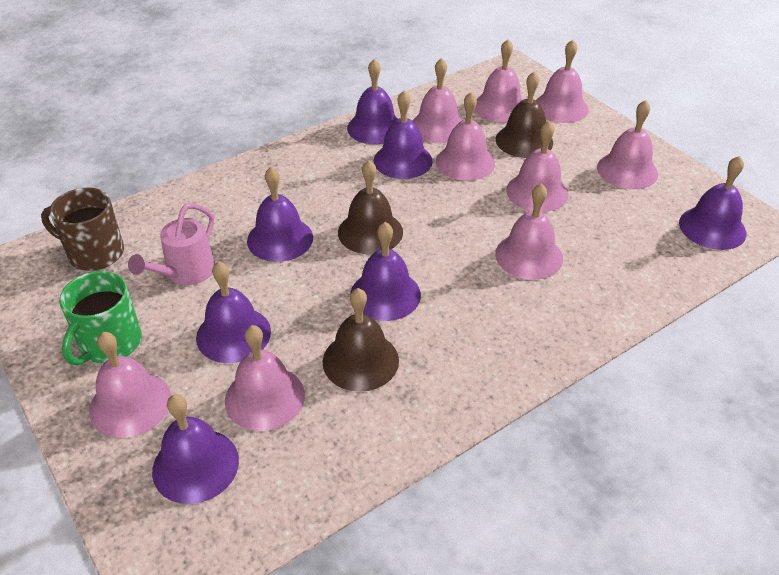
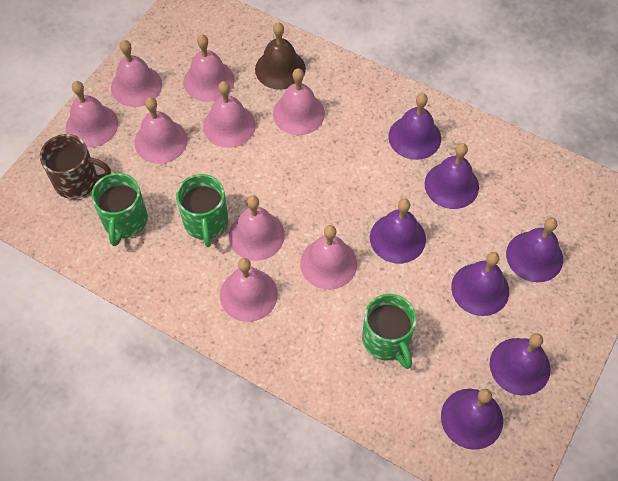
brown bell: 3 -> 1
green mug: 1 -> 3
pink watering can: 1 -> 0

